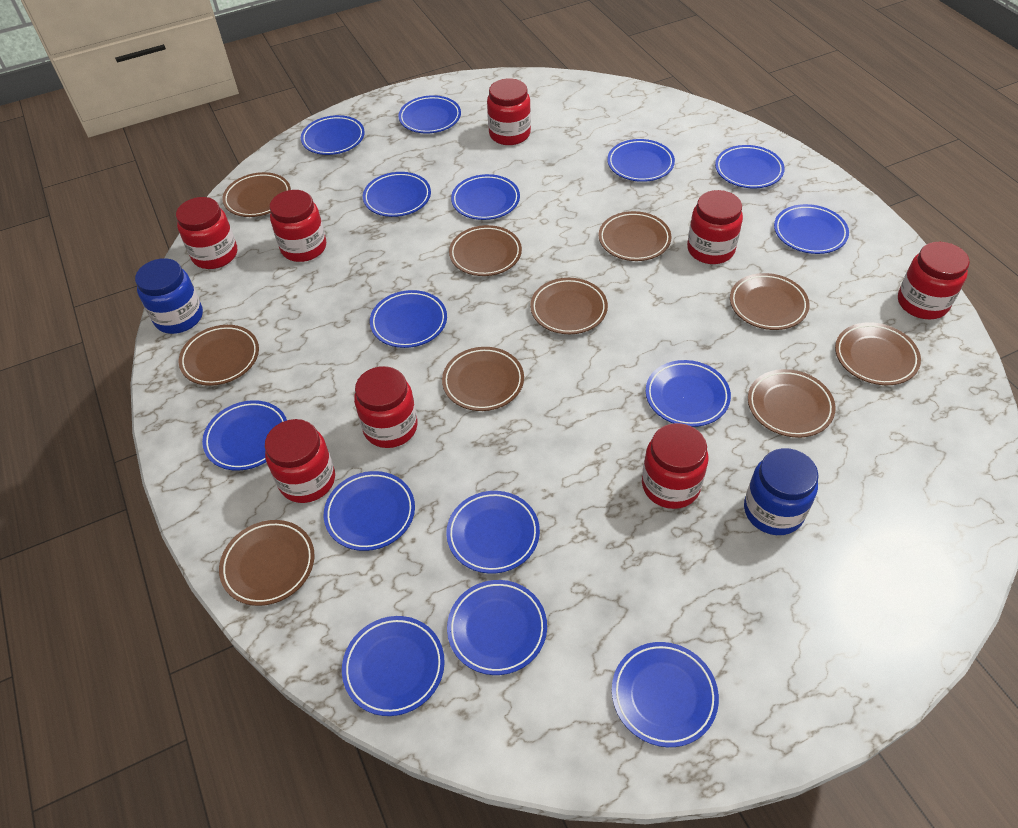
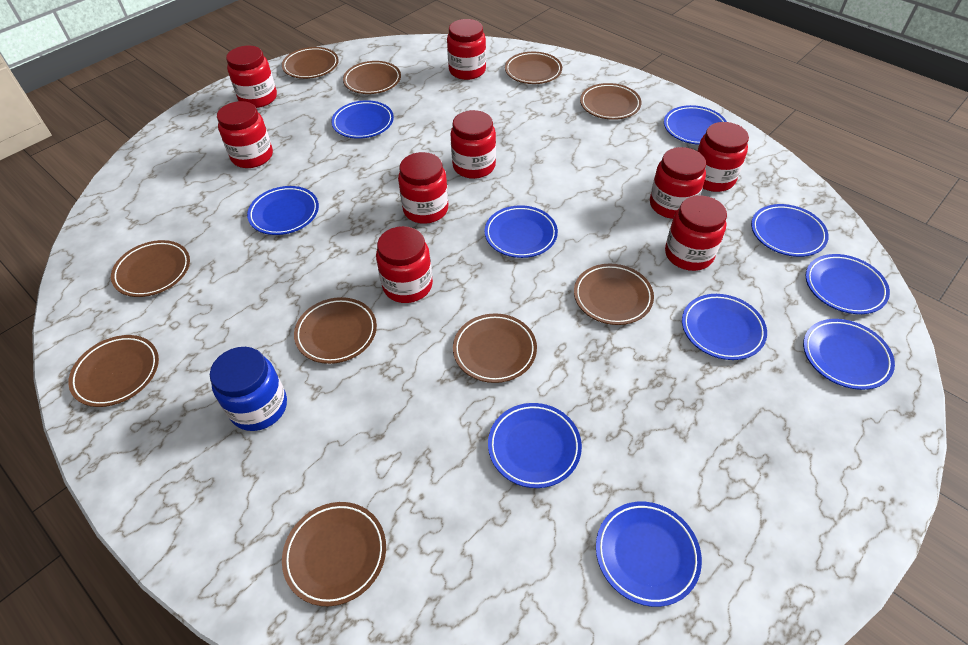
blue jar: 2 -> 1
blue plate: 15 -> 10
red jar: 8 -> 9

